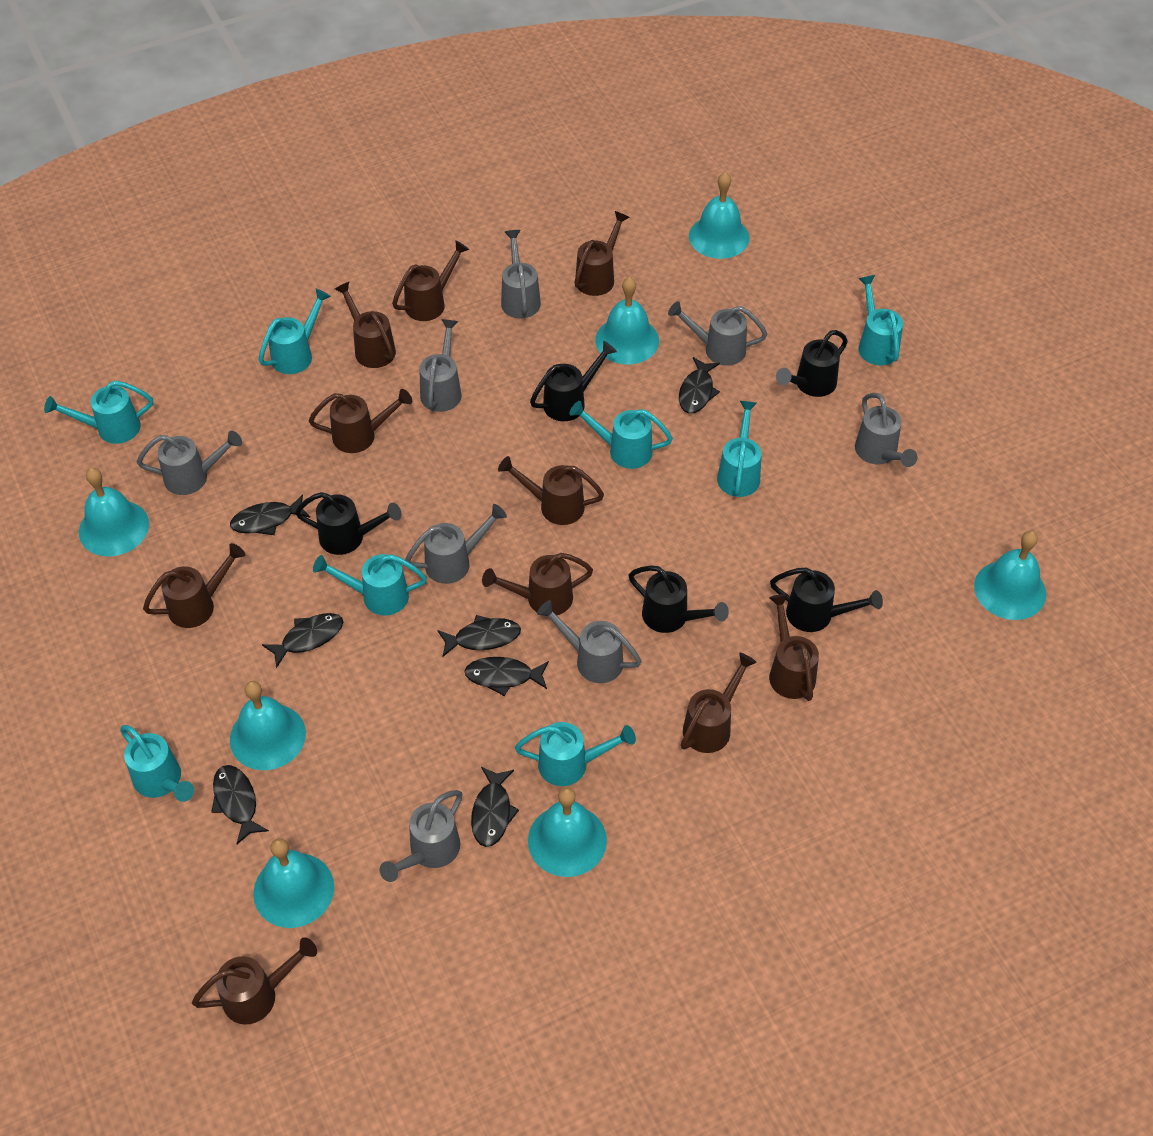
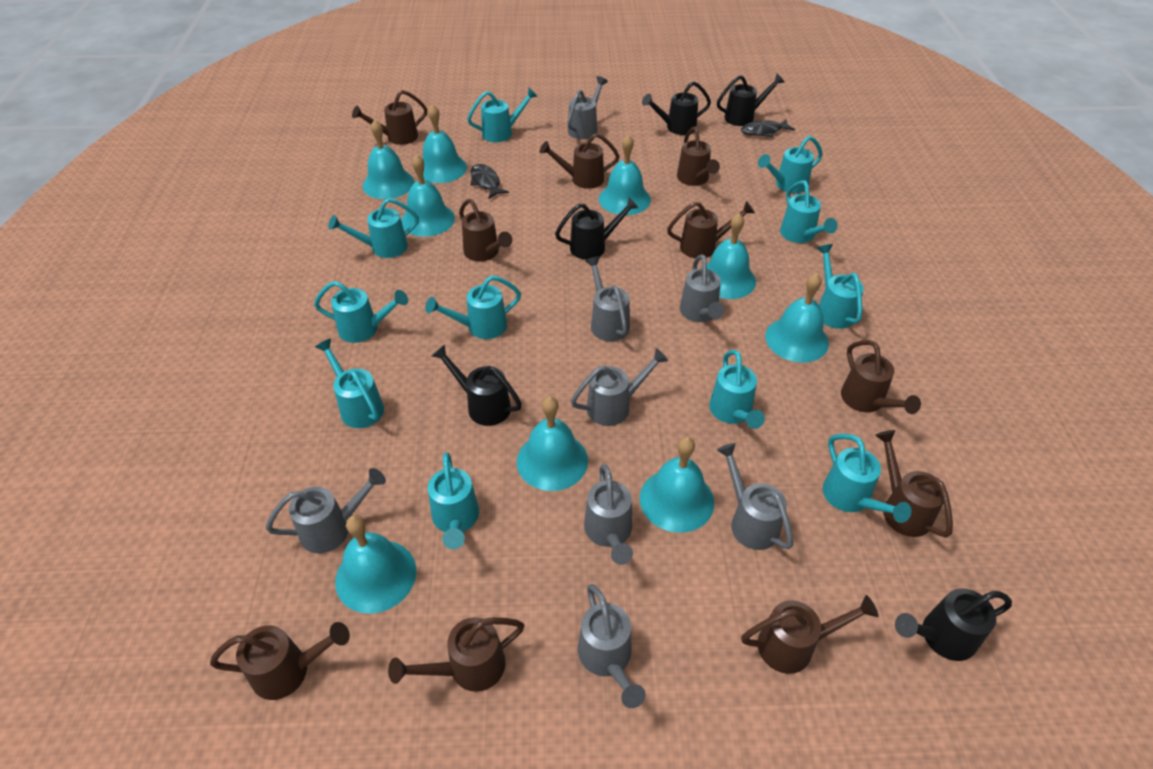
black fish: 7 -> 2
turquoise bell: 7 -> 9
turquoise watering can: 8 -> 11

